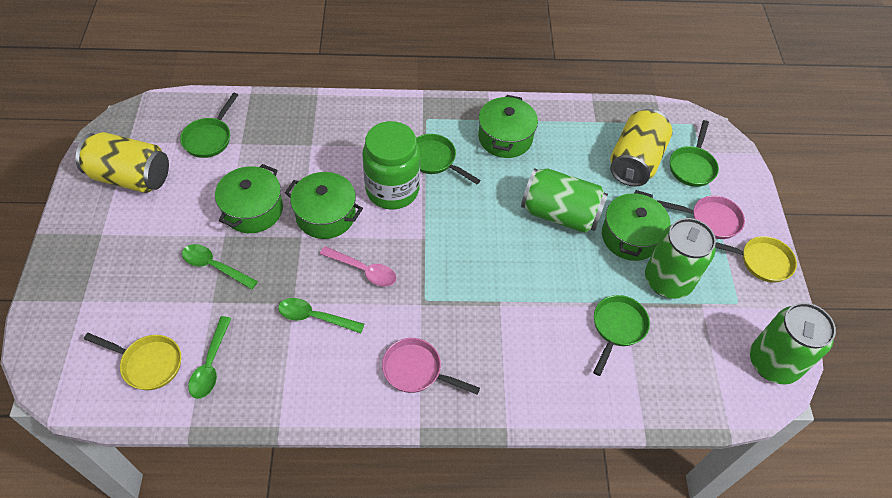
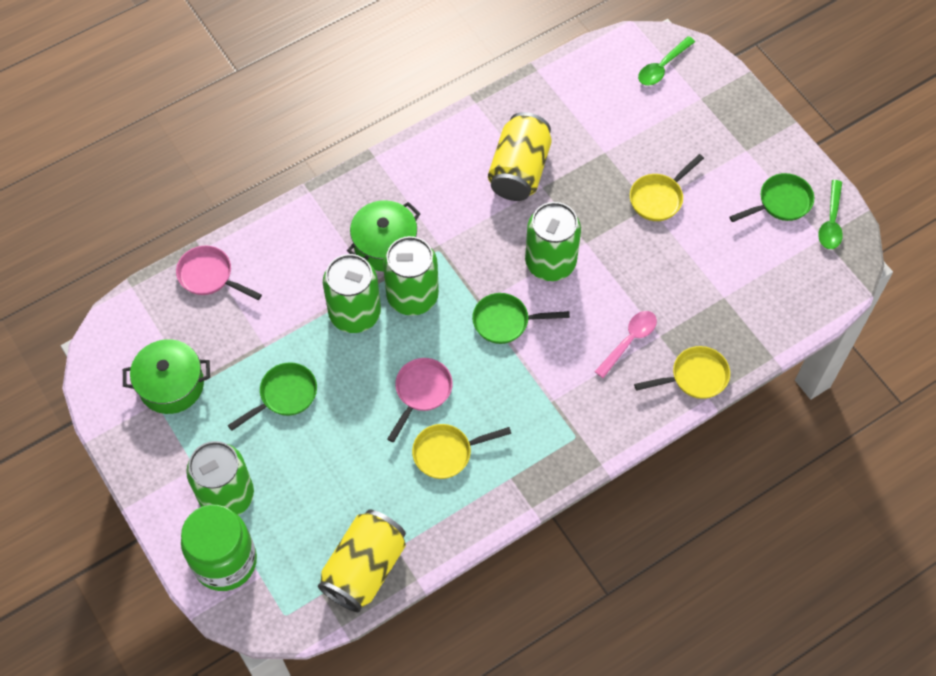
green can: 3 -> 4
green pan: 4 -> 3
green pot: 4 -> 2
green spoon: 3 -> 2
yellow pan: 2 -> 3

